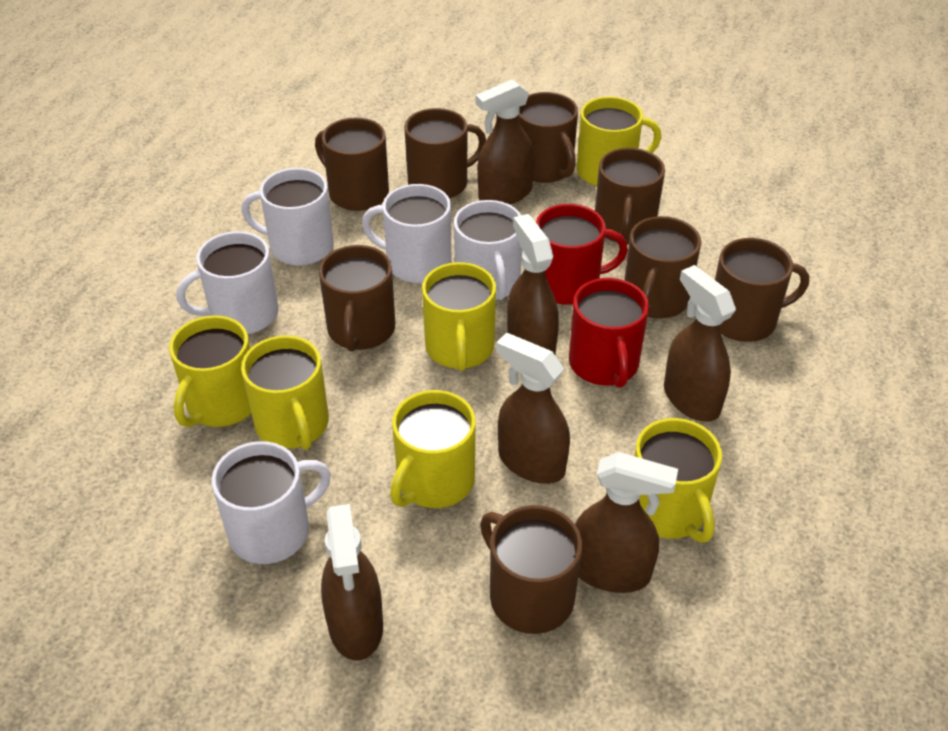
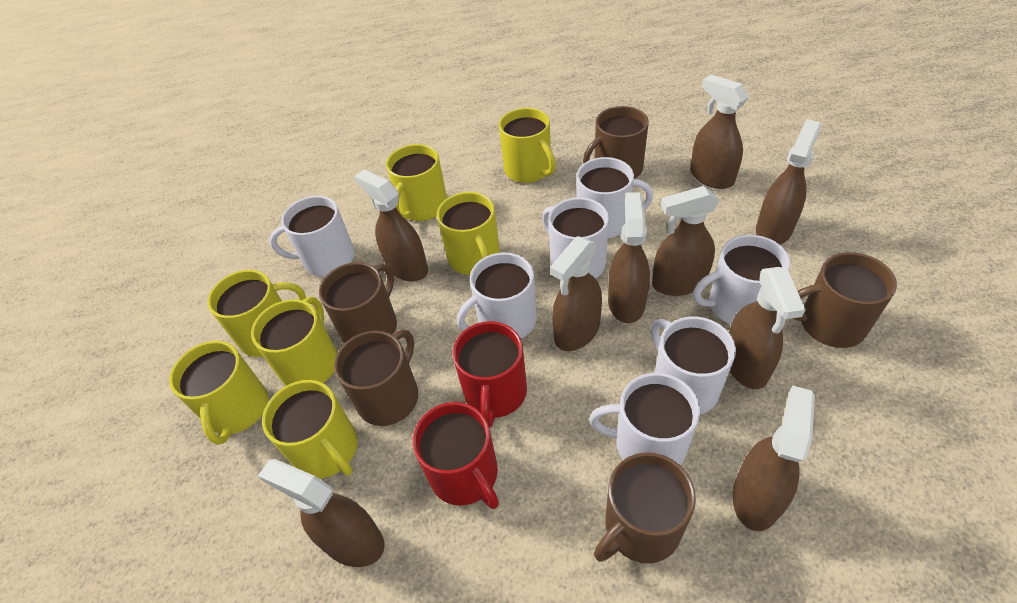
brown mug: 8 -> 5
brown spray bottle: 6 -> 9
white mug: 5 -> 7
yellow mug: 6 -> 7

